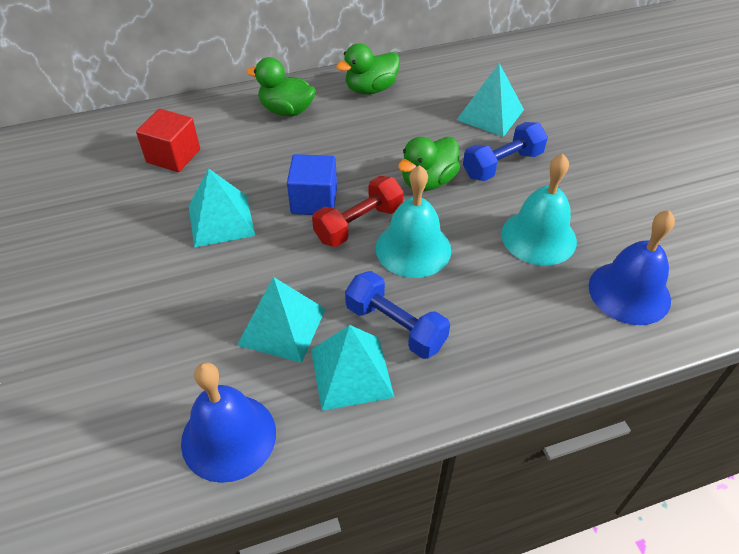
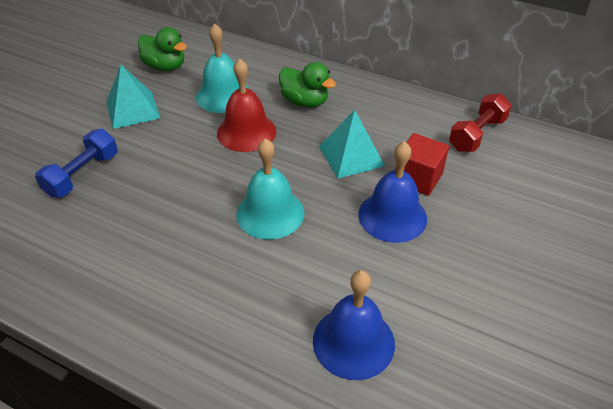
blue cube: 1 -> 0
blue dumbbell: 2 -> 1
green duck: 3 -> 2
red bell: 0 -> 1
turquoise pyramid: 4 -> 2

